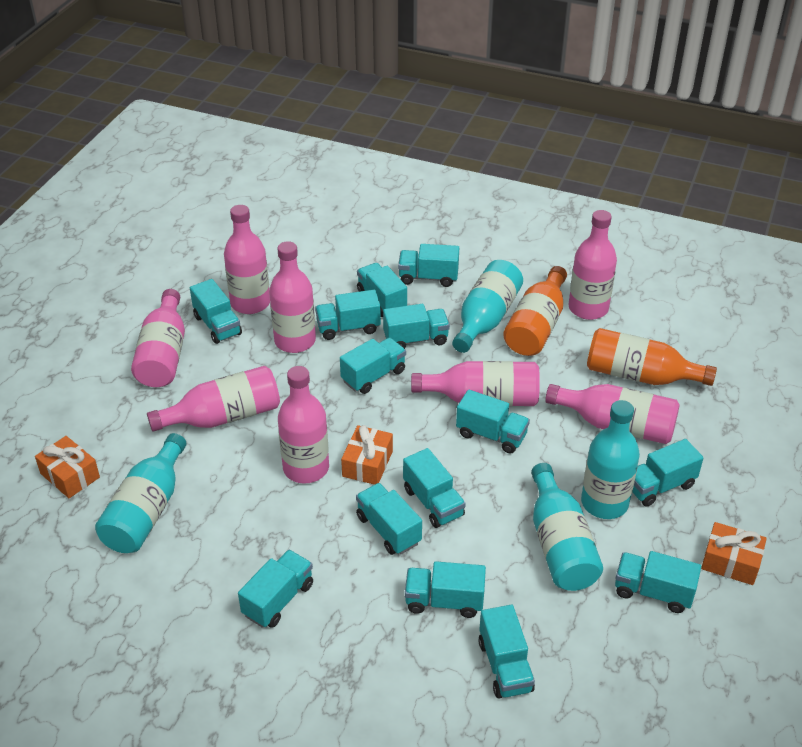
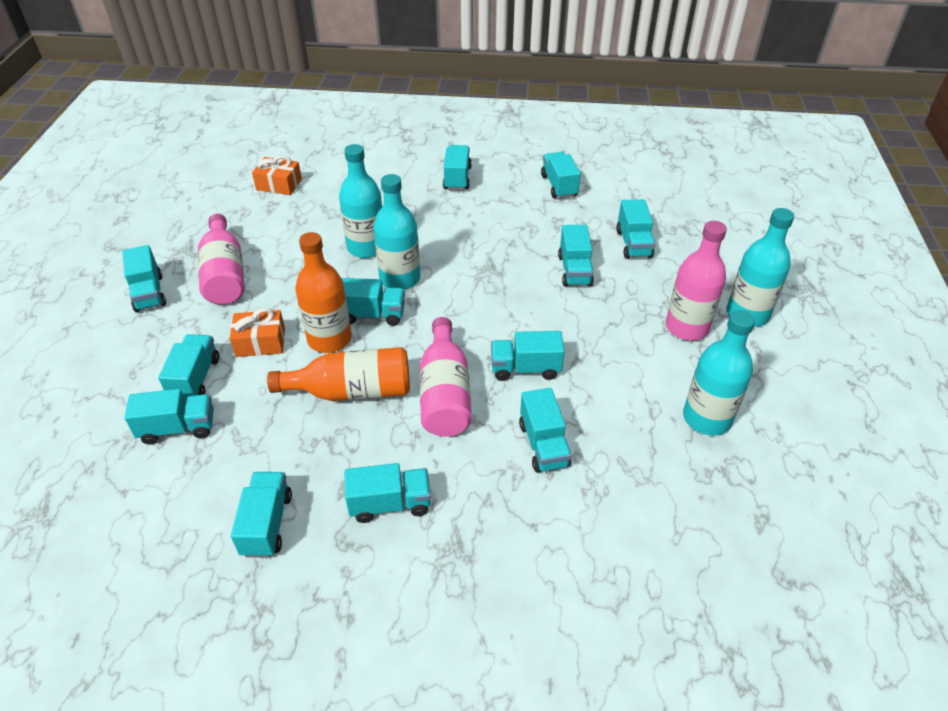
orange gift: 3 -> 2
pink bottle: 8 -> 3
turquoise truck: 14 -> 12

